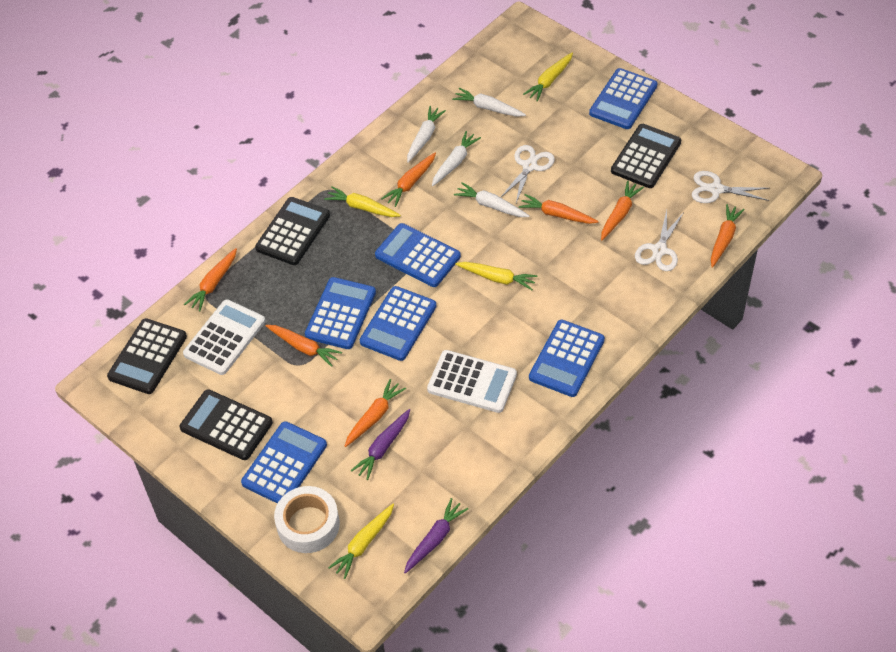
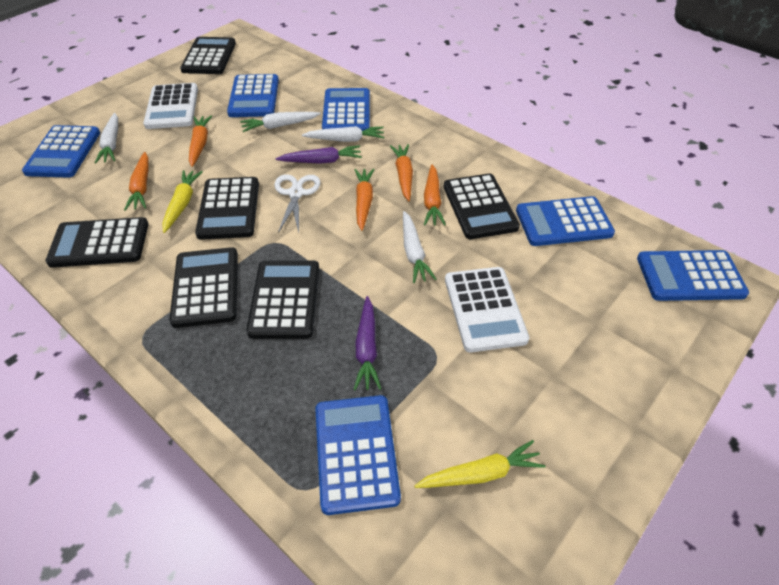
black calculator: 4 -> 6
orange carrot: 7 -> 5
white scissors: 3 -> 1
white tape: 1 -> 0
yellow carrot: 4 -> 2

